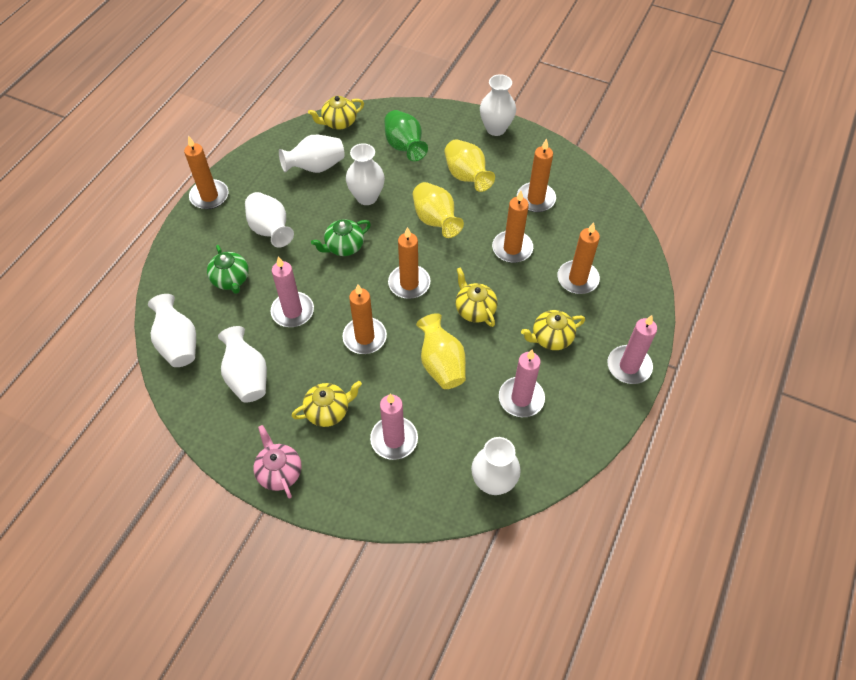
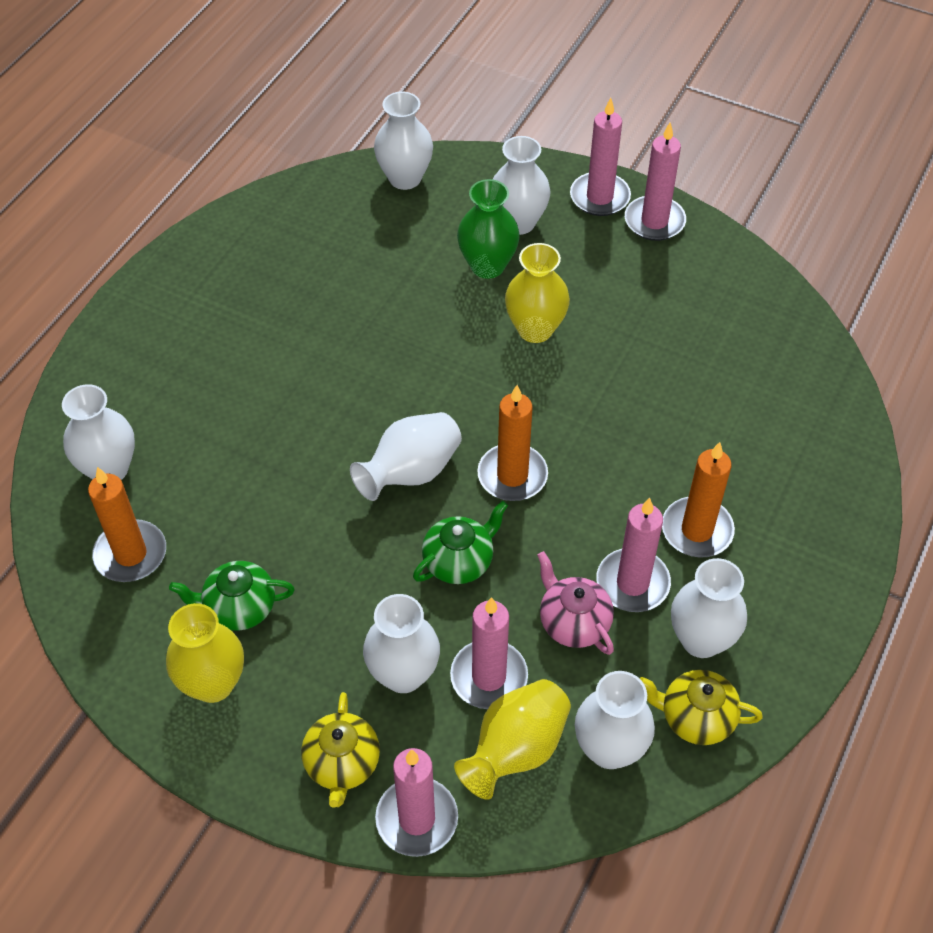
orange candle: 6 -> 3
pink candle: 4 -> 5
yellow teapot: 4 -> 2

